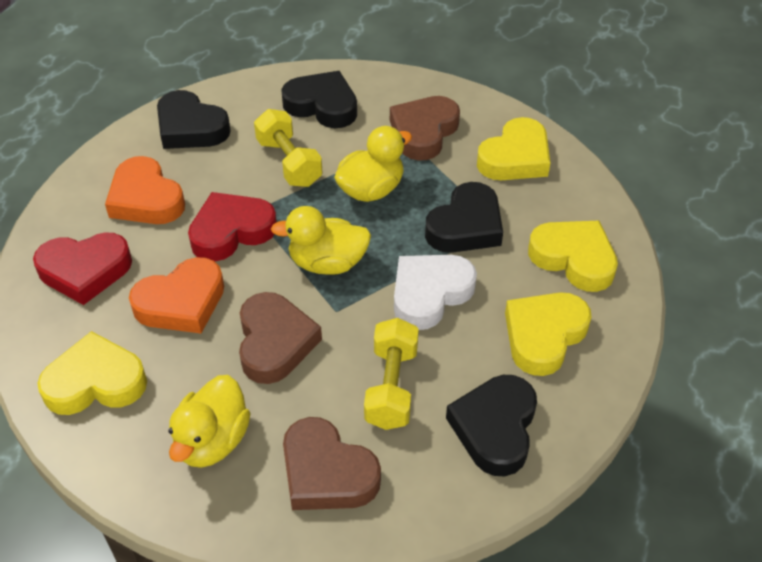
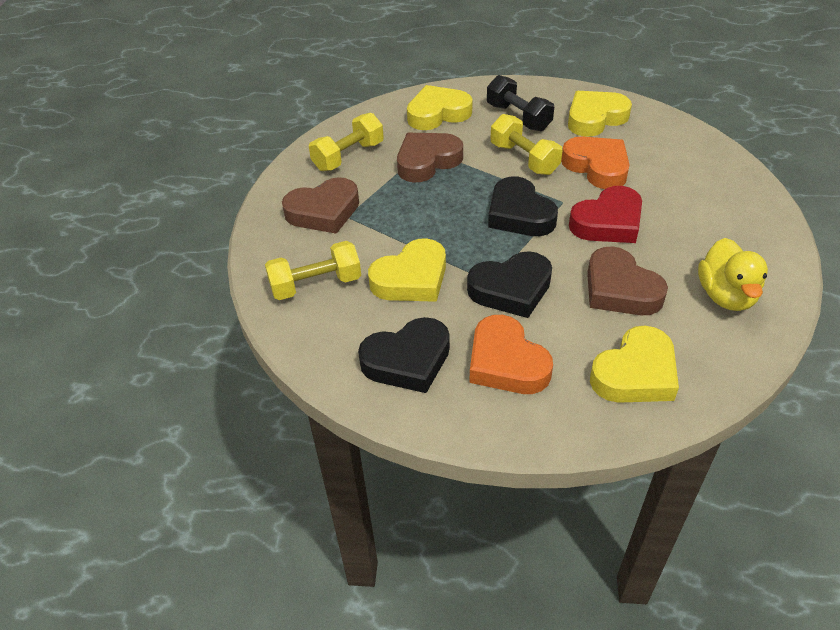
black dumbbell: 0 -> 1
black heart: 4 -> 3
red heart: 2 -> 1
white heart: 1 -> 0
yellow duck: 3 -> 1
yellow dumbbell: 2 -> 3

